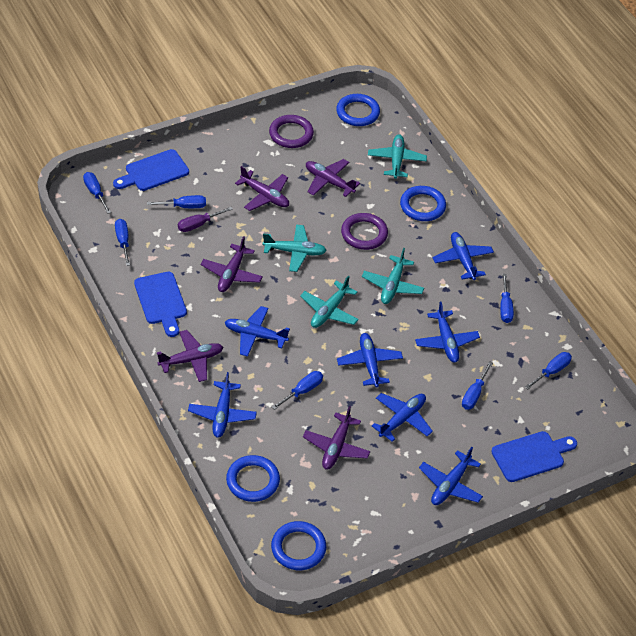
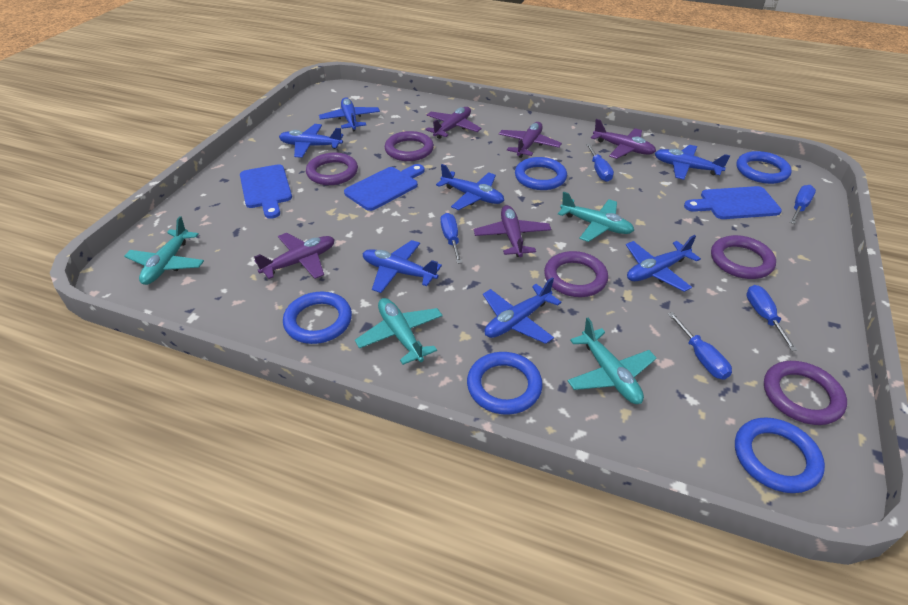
blue ring: 4 -> 5
blue screwdriver: 7 -> 5
purple ring: 2 -> 5
purple screwdriver: 1 -> 0

